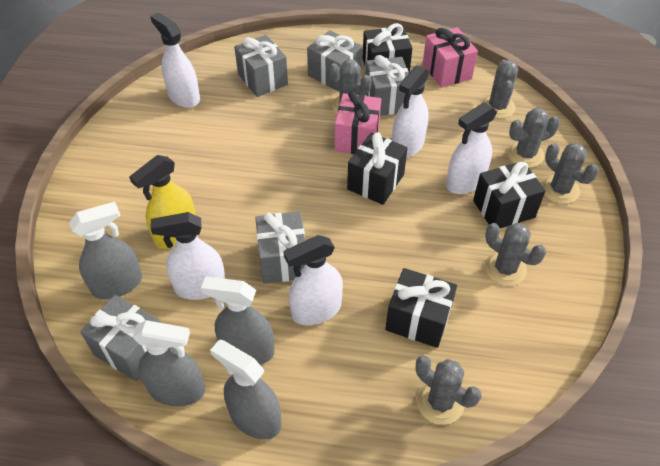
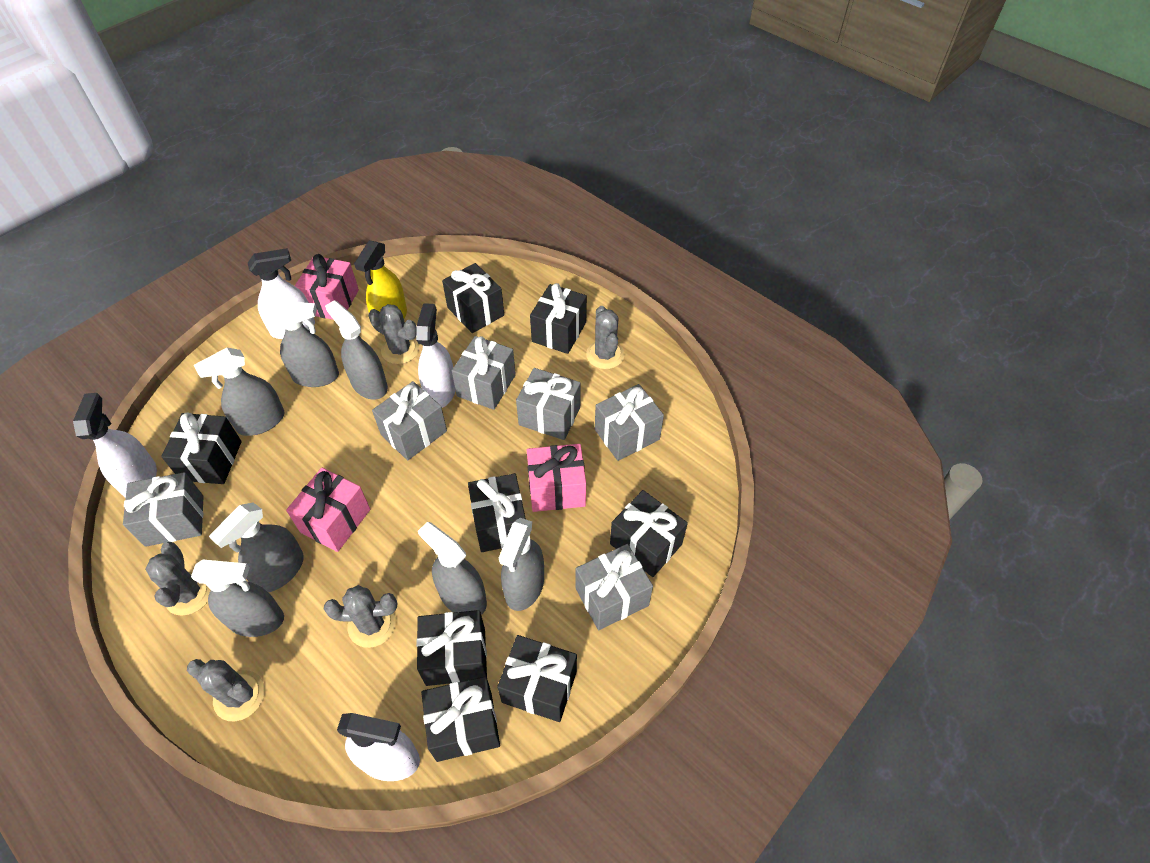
black gift: 4 -> 8
grey cactus: 6 -> 5
grey gift: 5 -> 6
grey spray bottle: 4 -> 7
pink gift: 2 -> 3
white spray bottle: 5 -> 4

